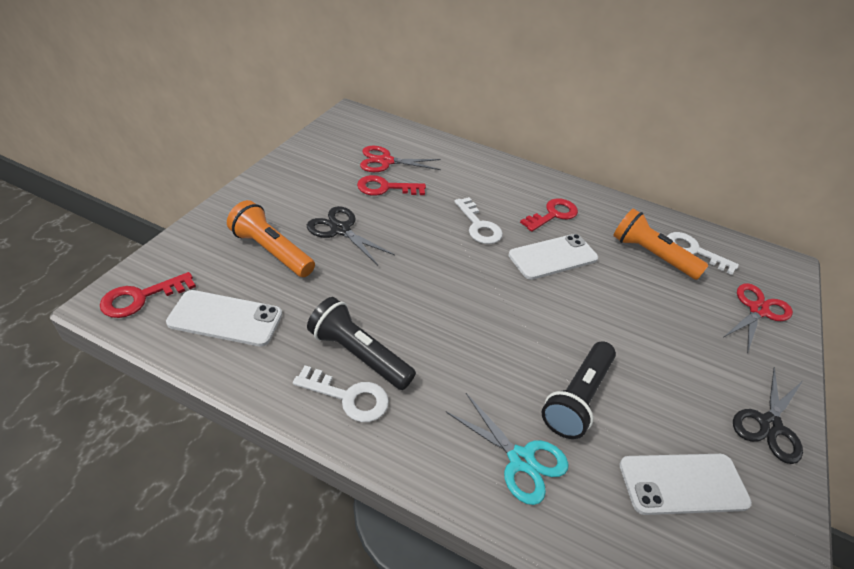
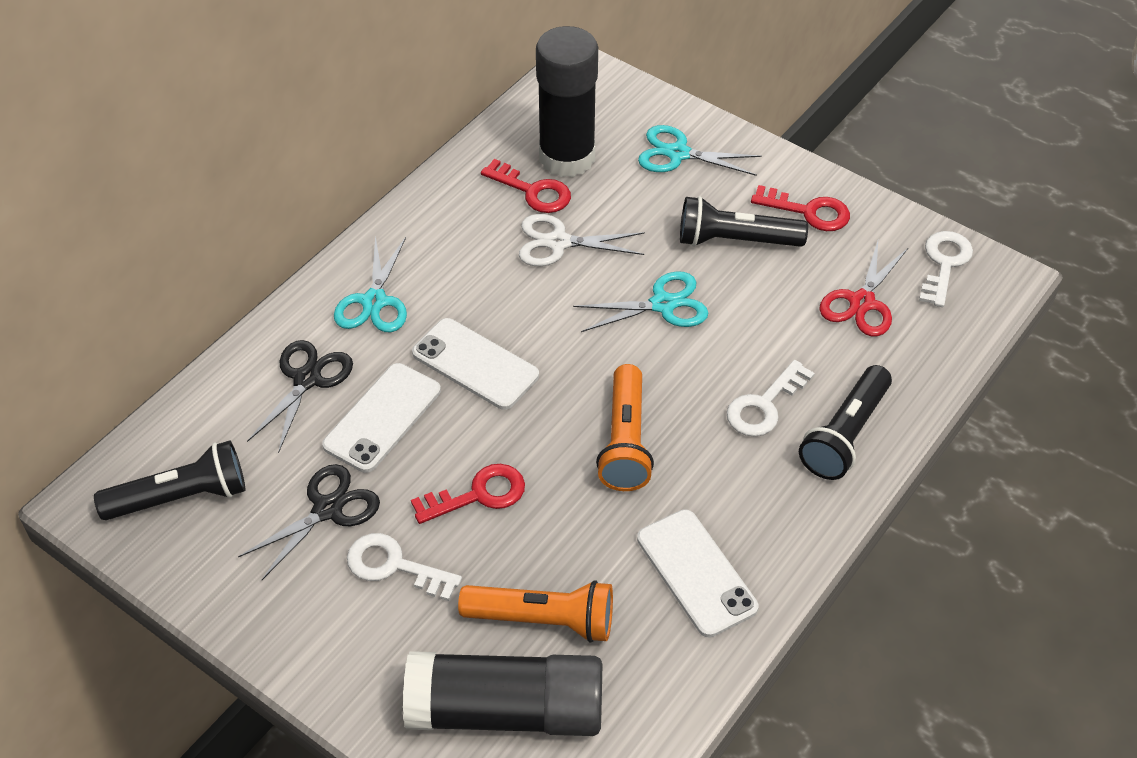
black flashlight: 2 -> 3
black glue stick: 0 -> 2
red scissors: 2 -> 1
turquoise scissors: 1 -> 3
white scissors: 0 -> 1

